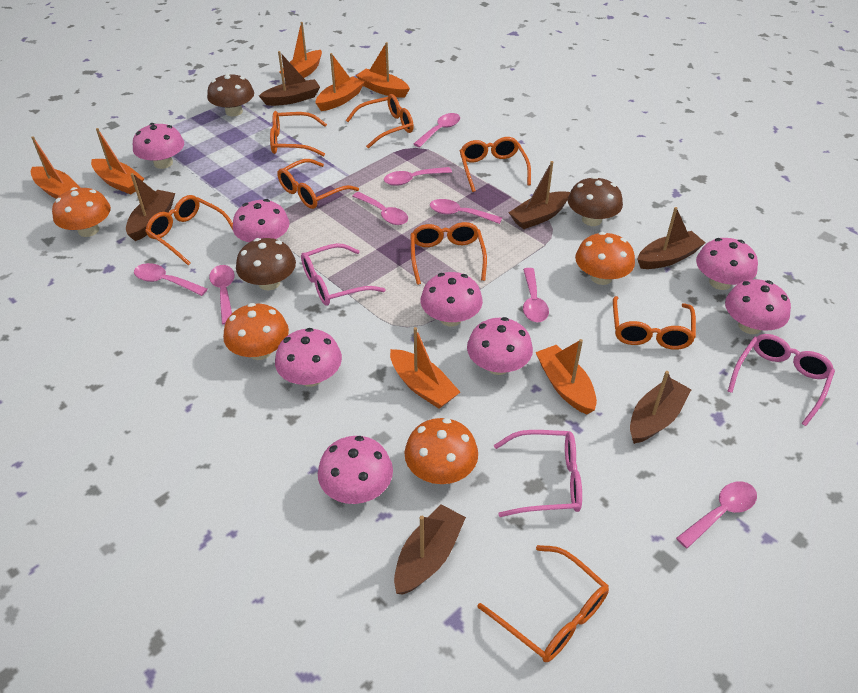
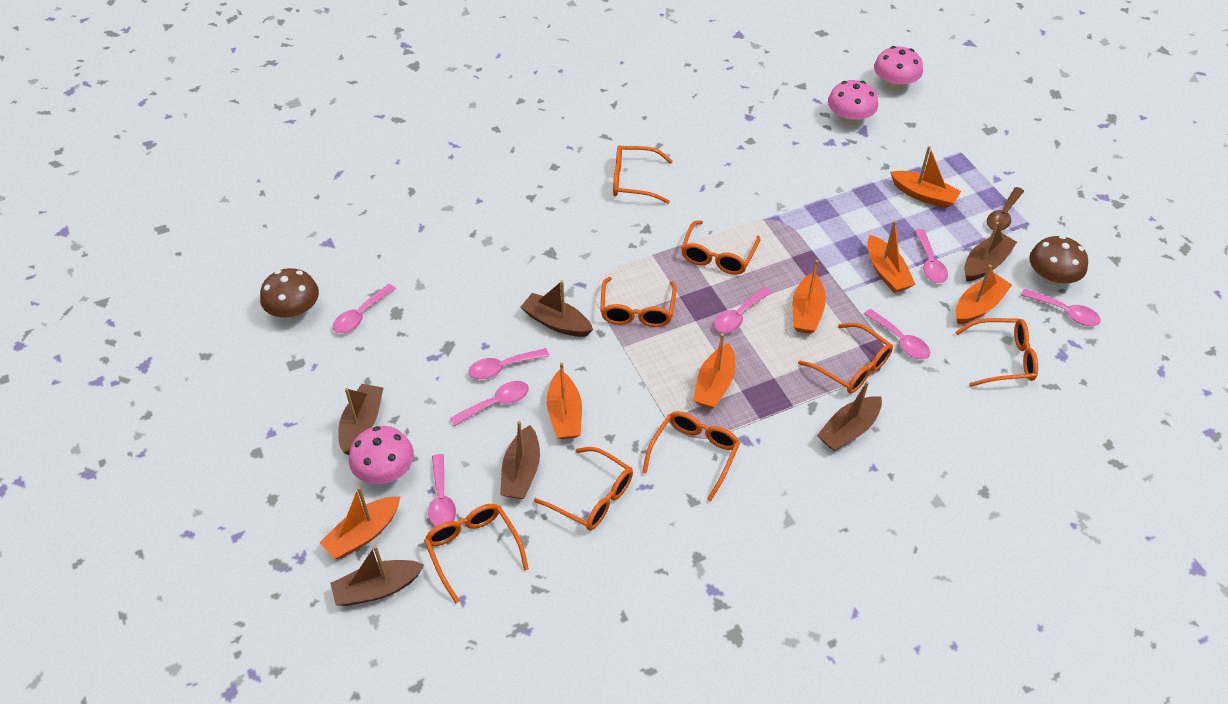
brown mushroom: 3 -> 2
brown spoon: 0 -> 1
orange mushroom: 4 -> 0
pink glasses: 3 -> 0
pink mushroom: 8 -> 3

